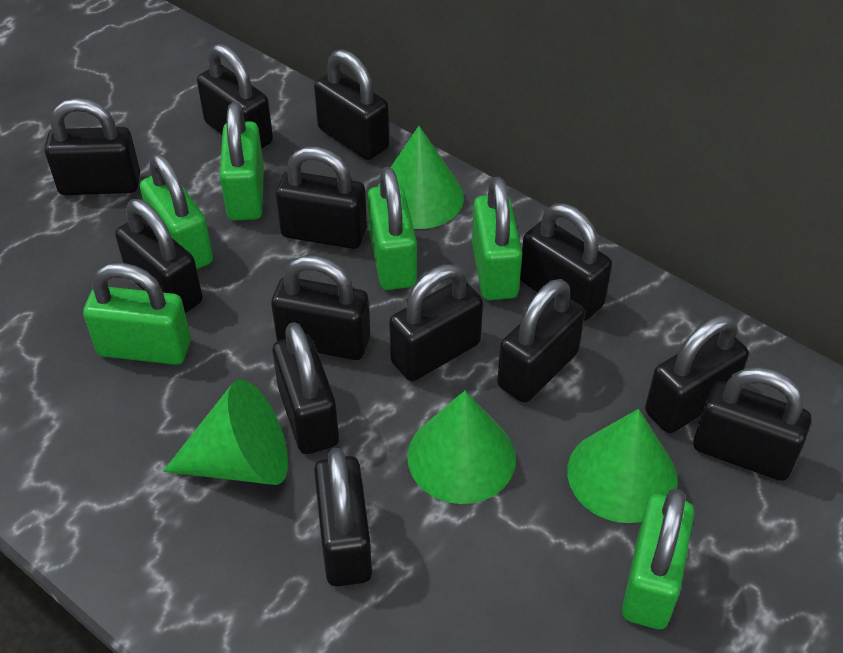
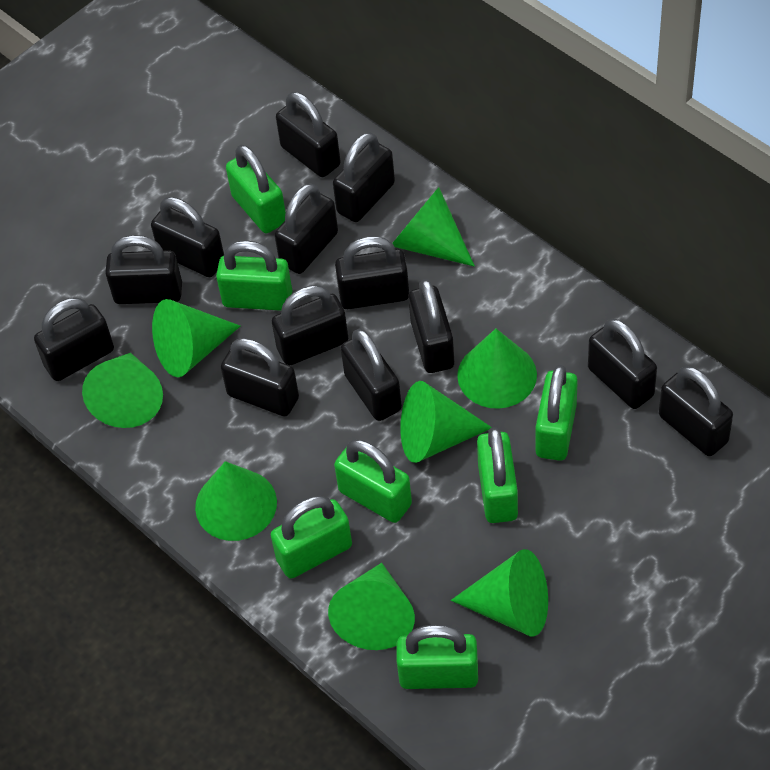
green cone: 4 -> 8
green padlock: 6 -> 7

